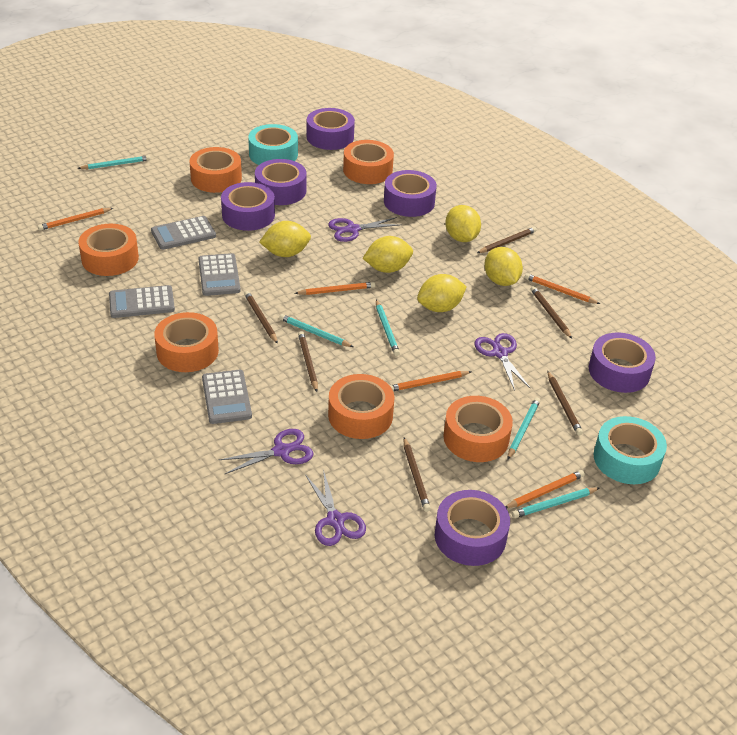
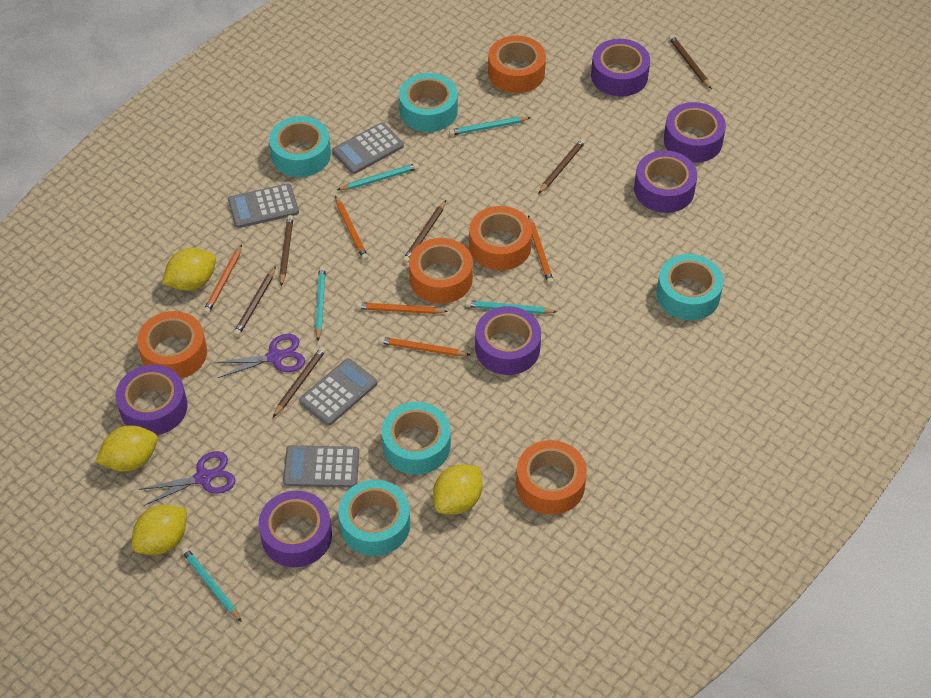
orange tape: 6 -> 5
purple scissors: 4 -> 2
turquoise tape: 2 -> 5
yellow lemon: 5 -> 4

